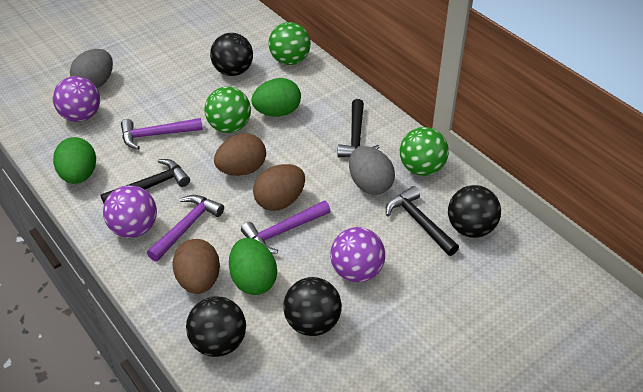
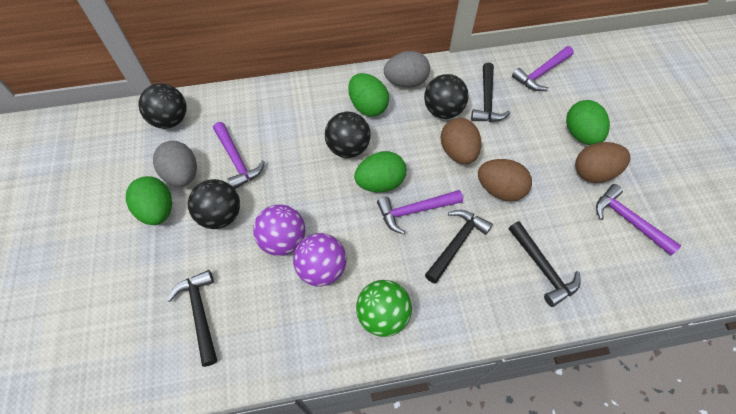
black hammer: 3 -> 4
green ball: 3 -> 1
green egg: 3 -> 4
purple ball: 3 -> 2
purple hammer: 3 -> 4

